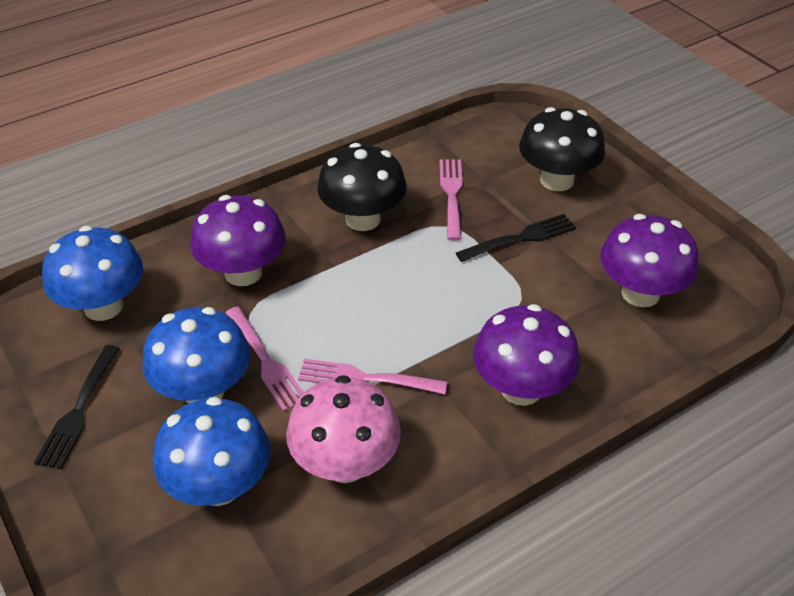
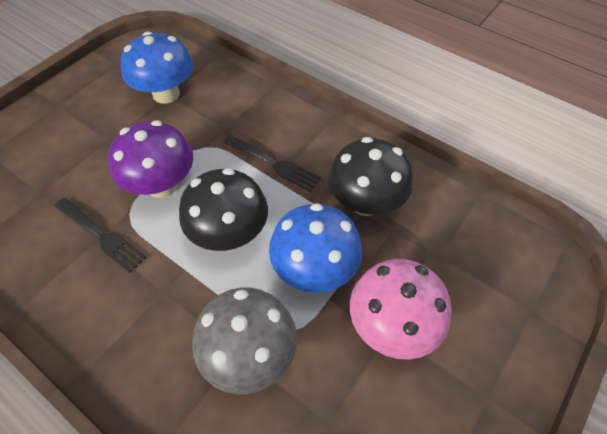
blue mushroom: 3 -> 2
grey mushroom: 0 -> 1
pink fork: 3 -> 0
purple mushroom: 3 -> 1

